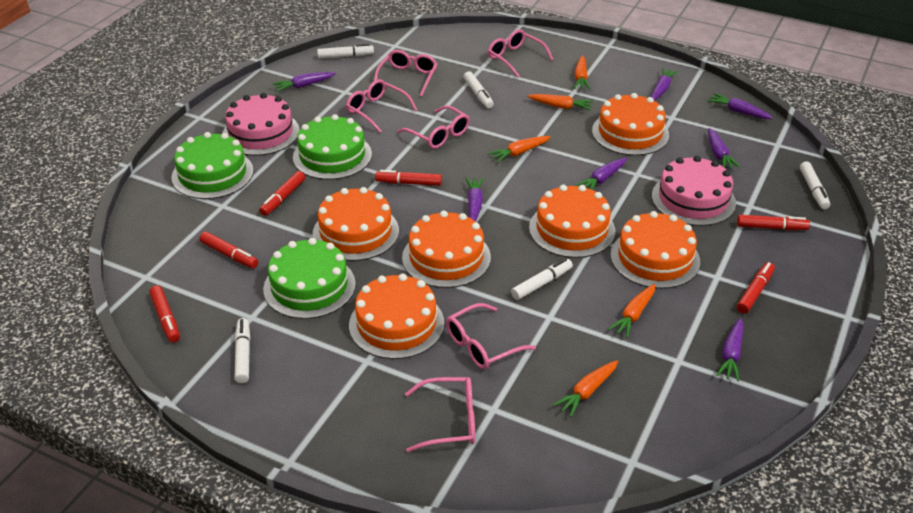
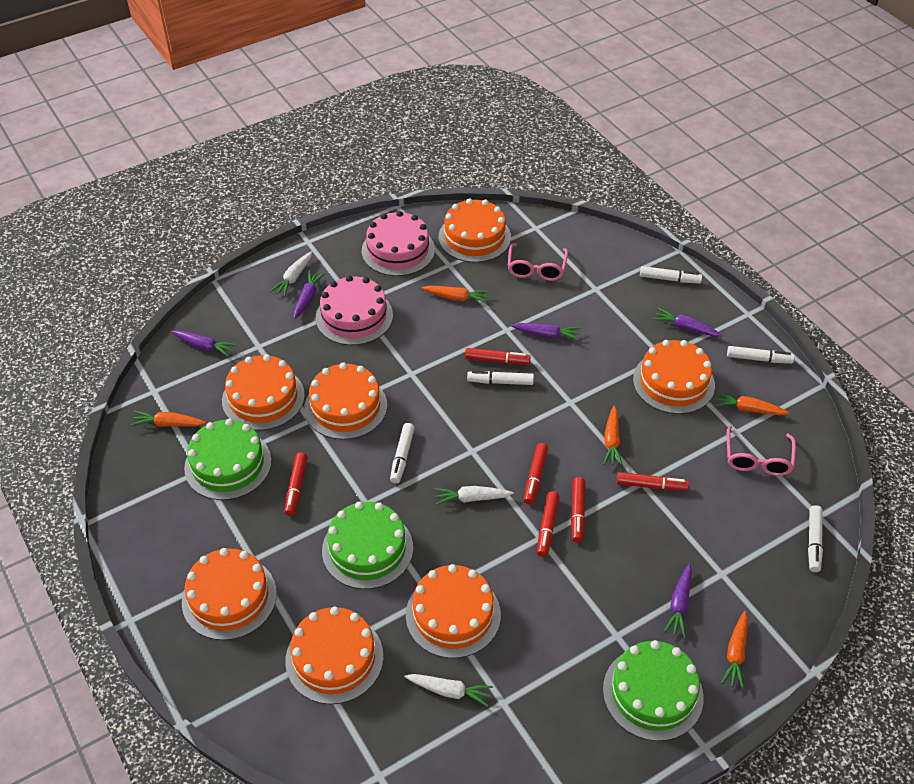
orange cake: 6 -> 7
pink glasses: 6 -> 2
purple carrot: 7 -> 5
white carrot: 0 -> 3

